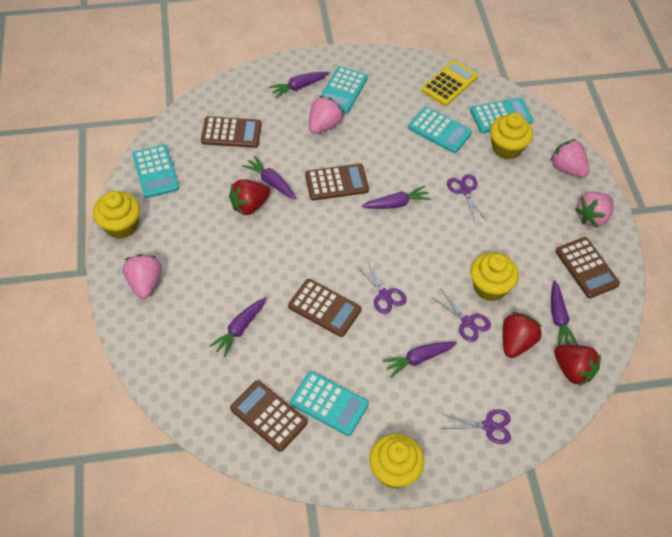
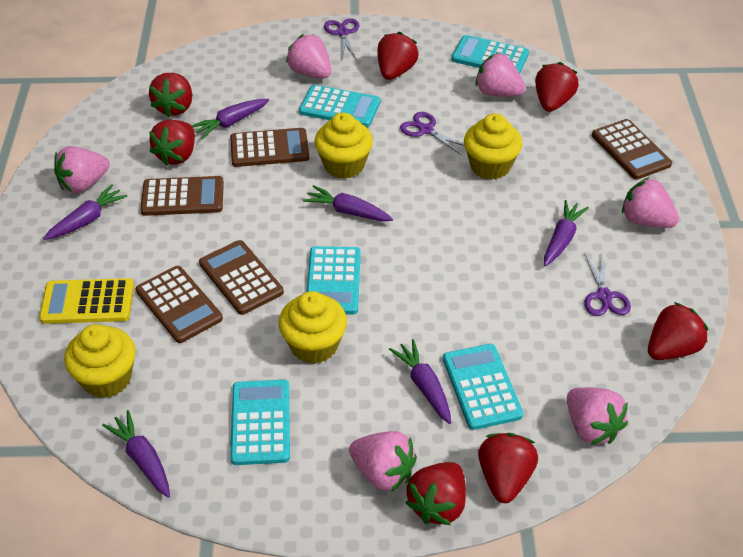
pink strawberry: 4 -> 6
purple scissors: 4 -> 3
red strawberry: 3 -> 7

